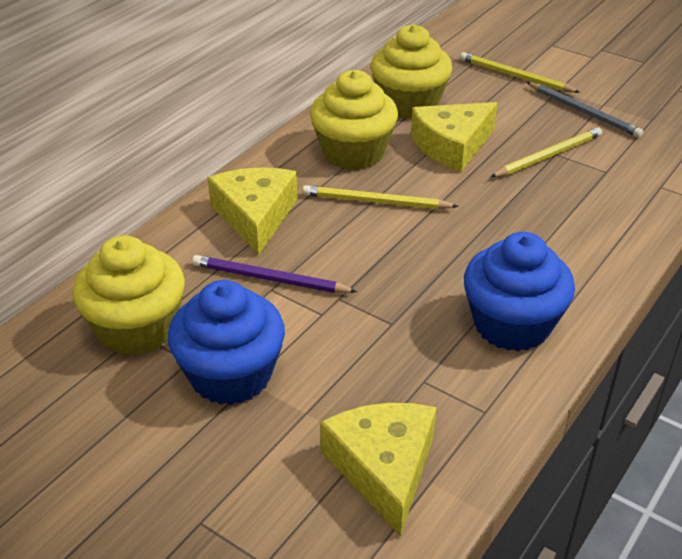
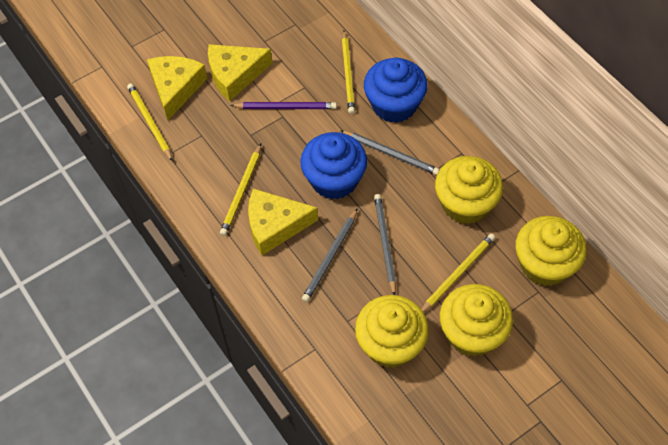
grey pencil: 1 -> 3
yellow cupcake: 3 -> 4
yellow pencil: 3 -> 4

